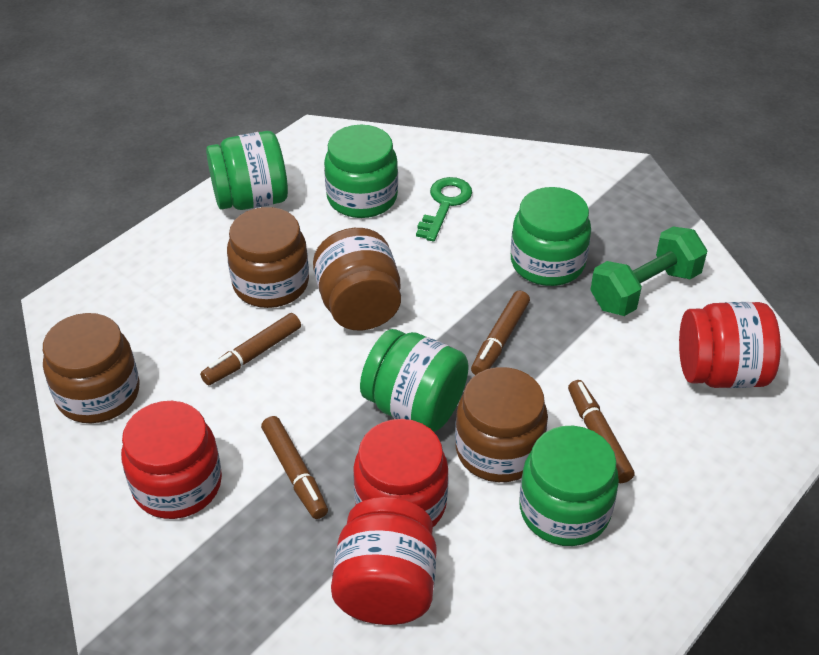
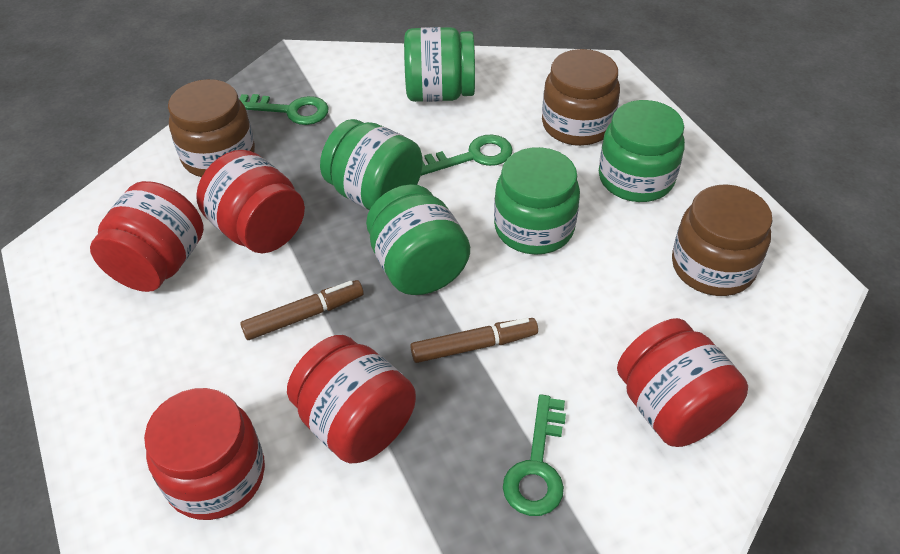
brown jar: 4 -> 3
brown marker: 4 -> 2
green dumbbell: 1 -> 0
green key: 1 -> 3
red jar: 4 -> 5

